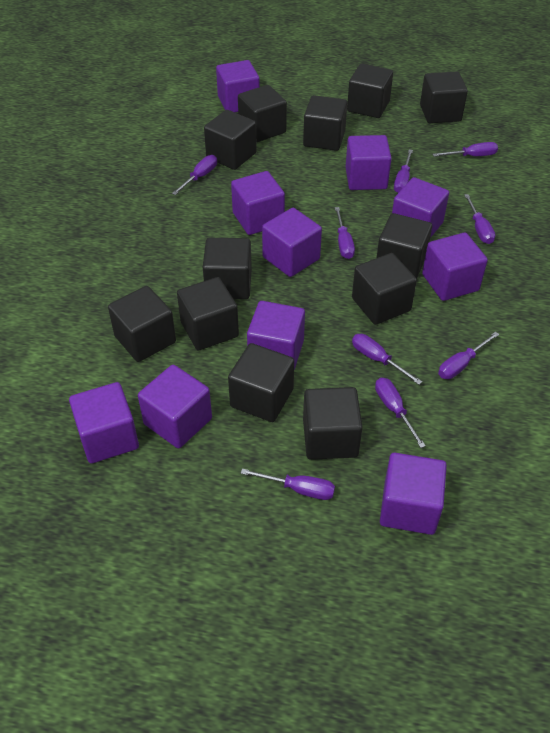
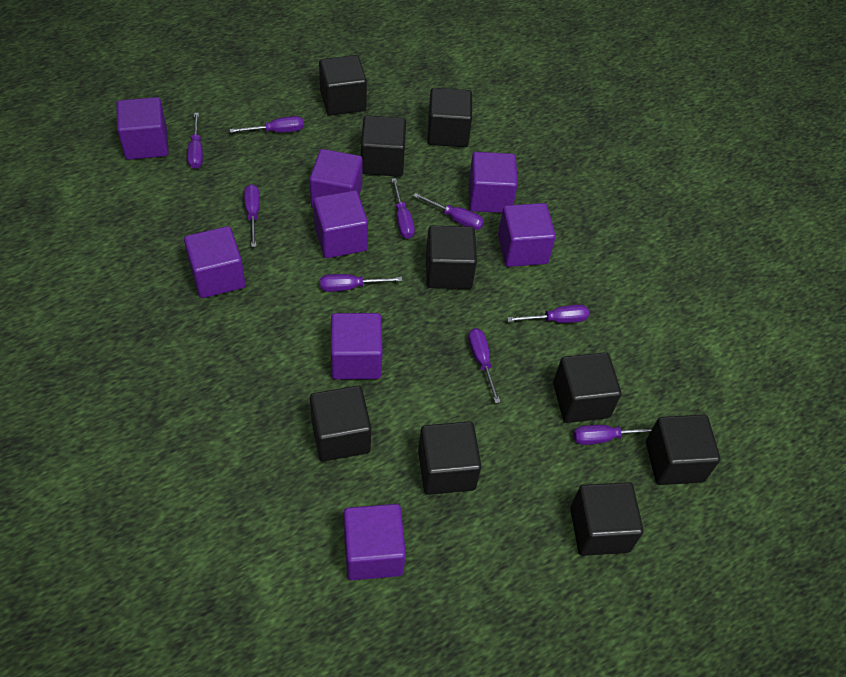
black cube: 12 -> 9
purple cube: 10 -> 8

